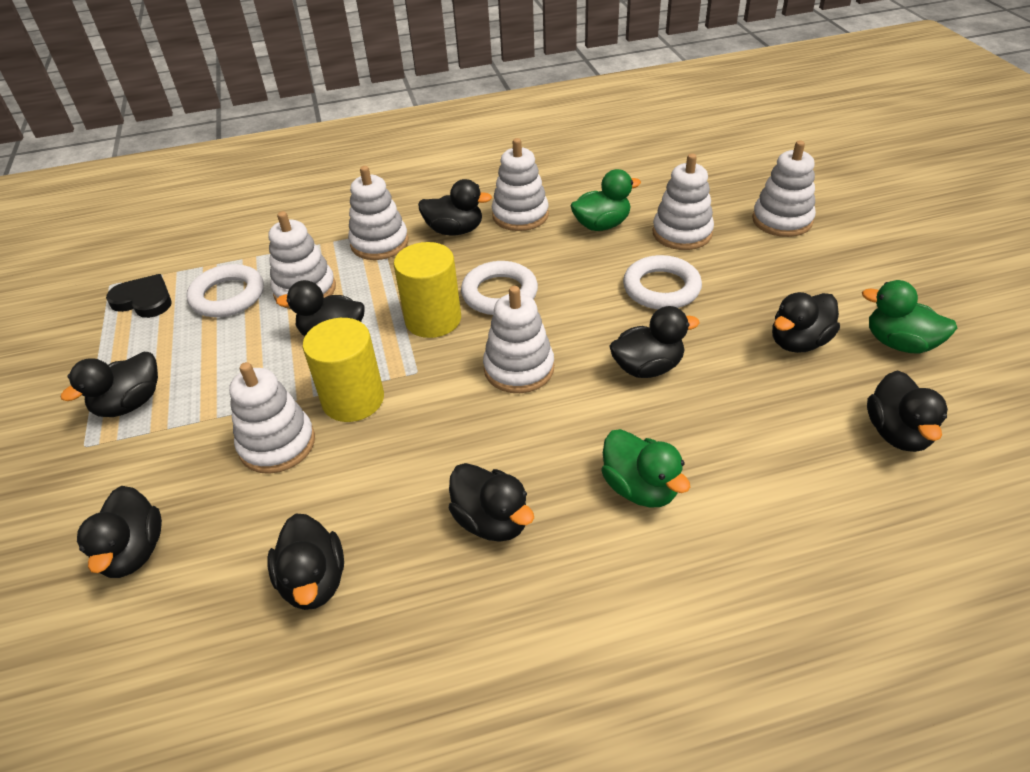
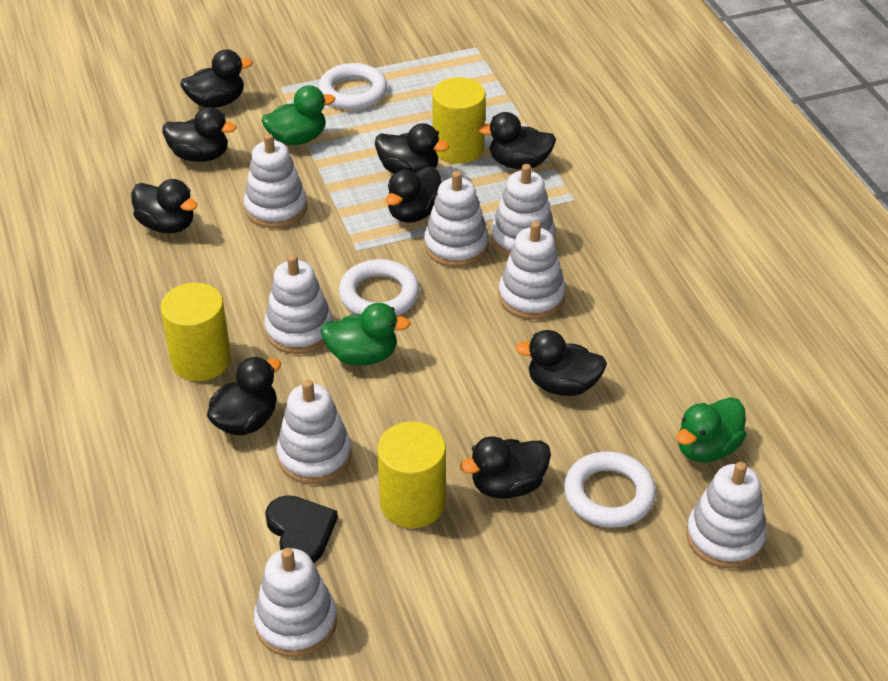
white stacking toy: 7 -> 8
yellow cylinder: 2 -> 3

